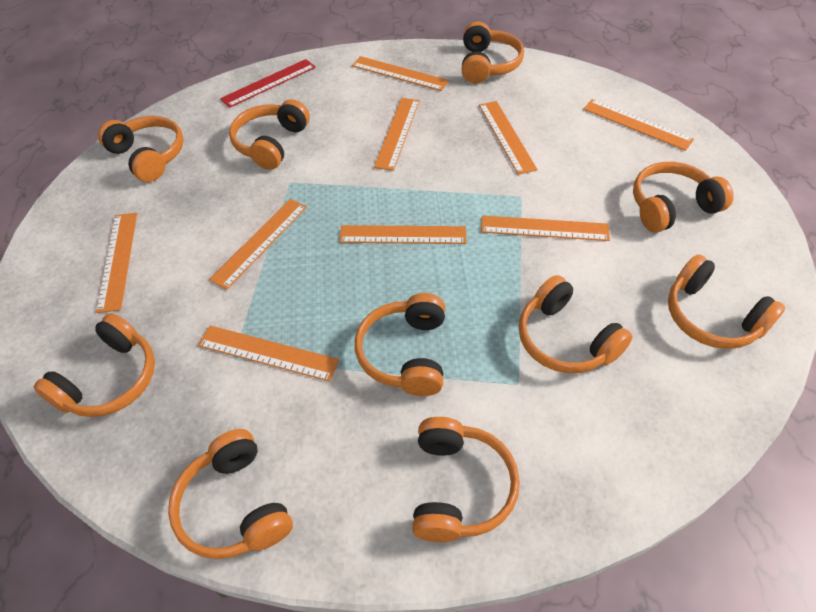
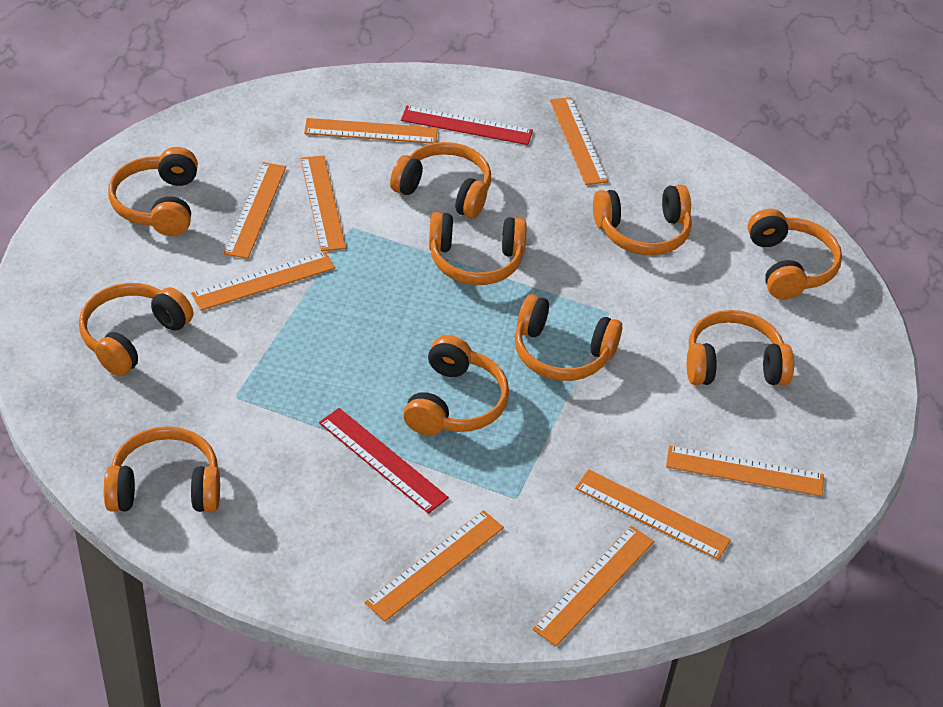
red ruler: 1 -> 2

